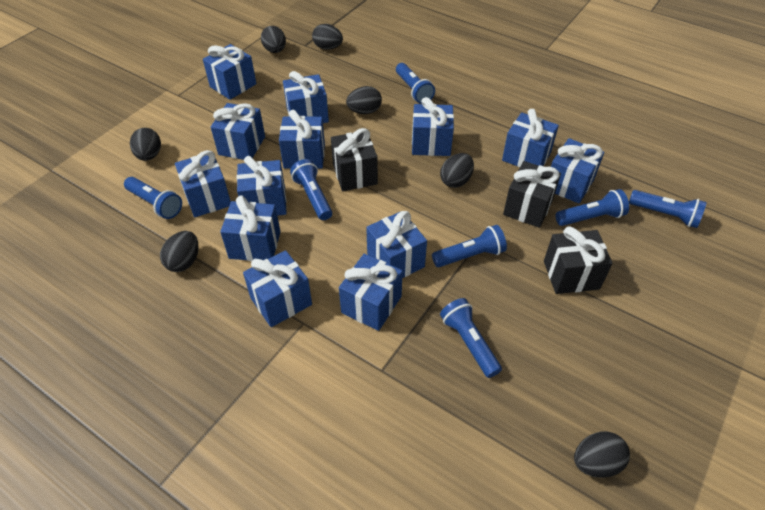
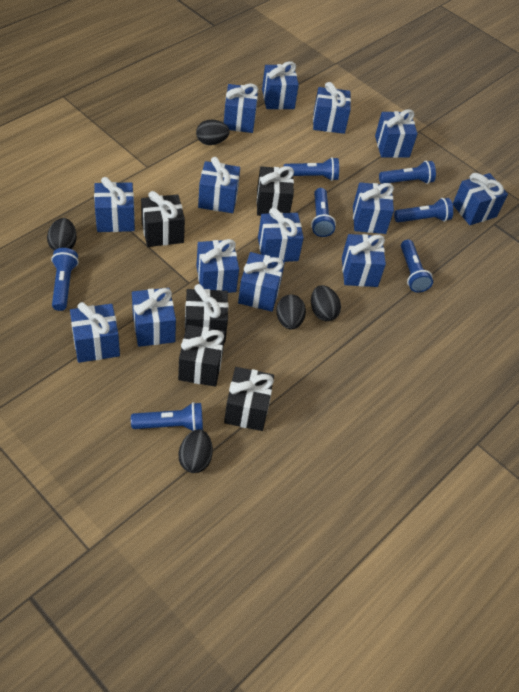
black egg: 7 -> 5
black gift: 3 -> 5
blue gift: 13 -> 14

